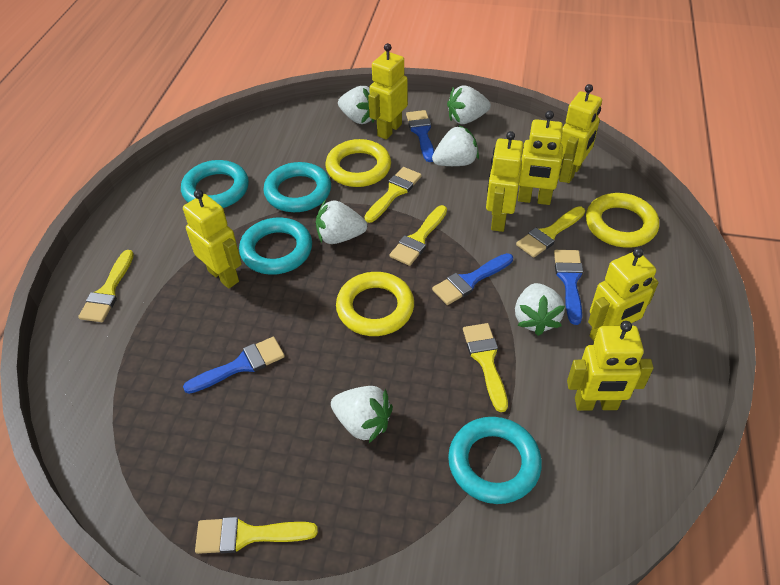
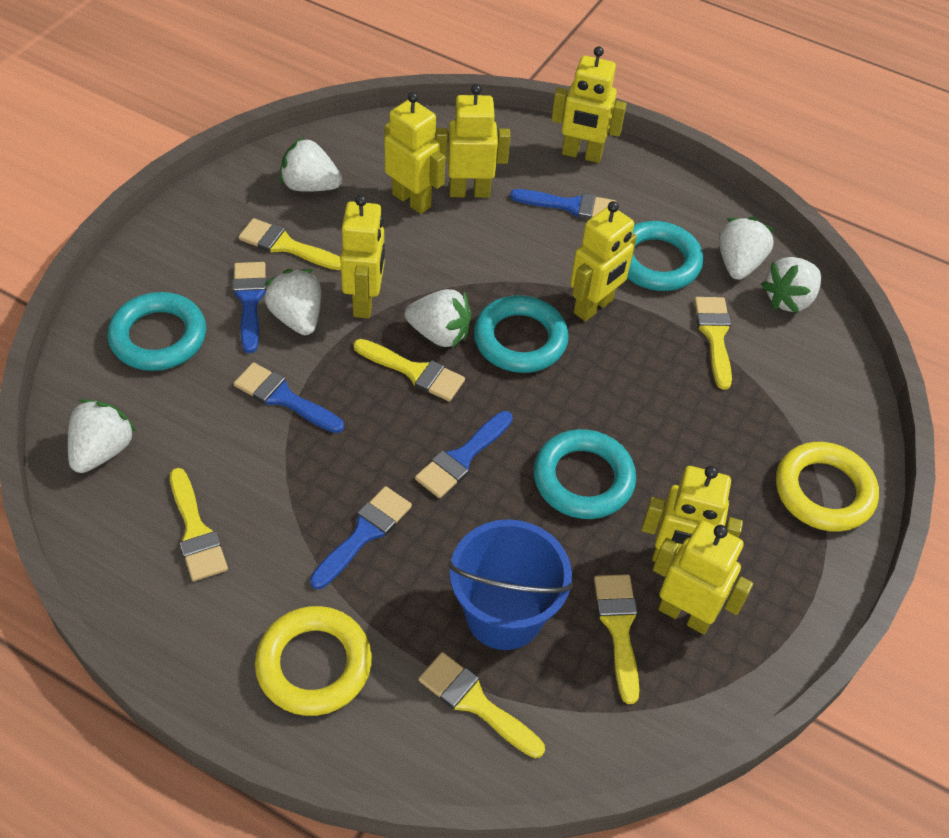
blue brush: 4 -> 5
blue bucket: 0 -> 1
yellow ring: 3 -> 2

